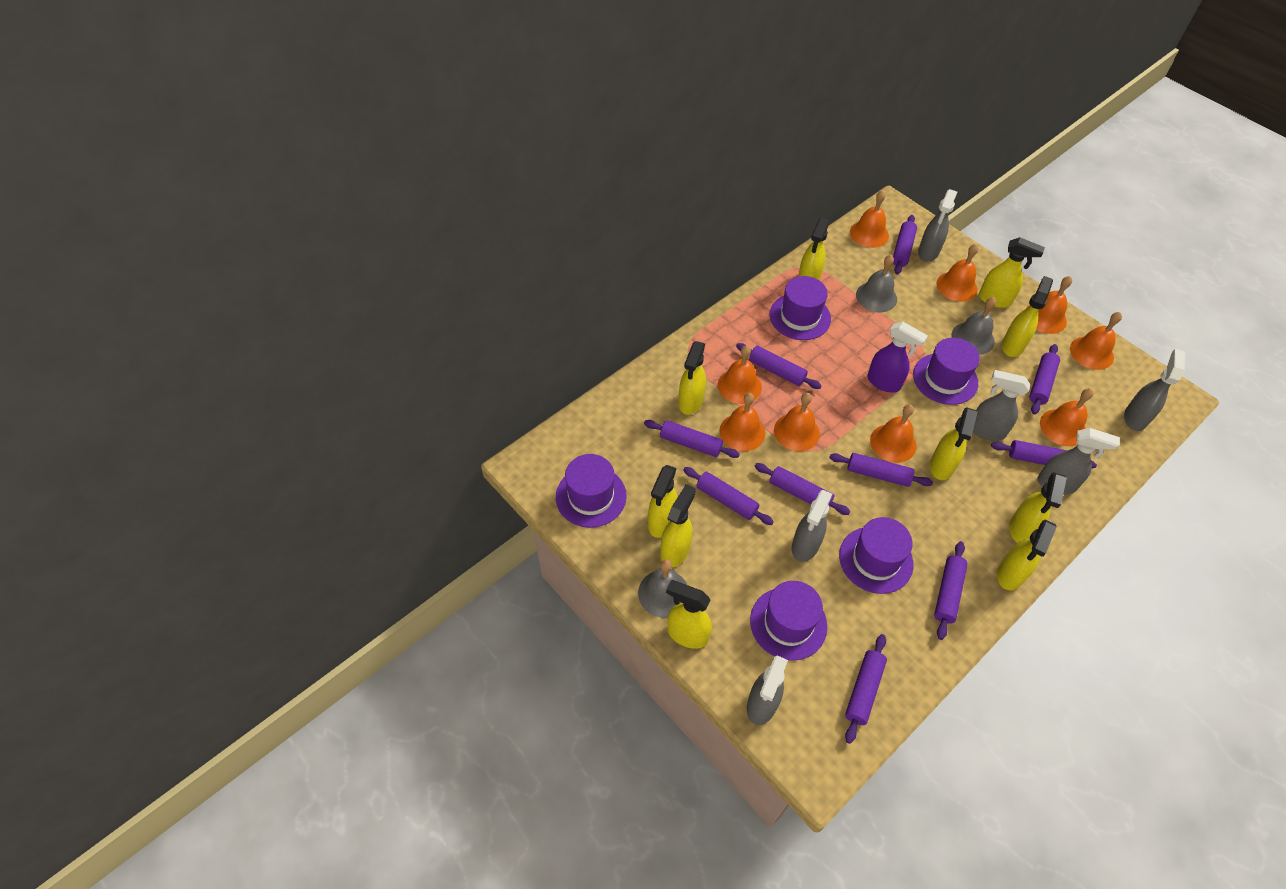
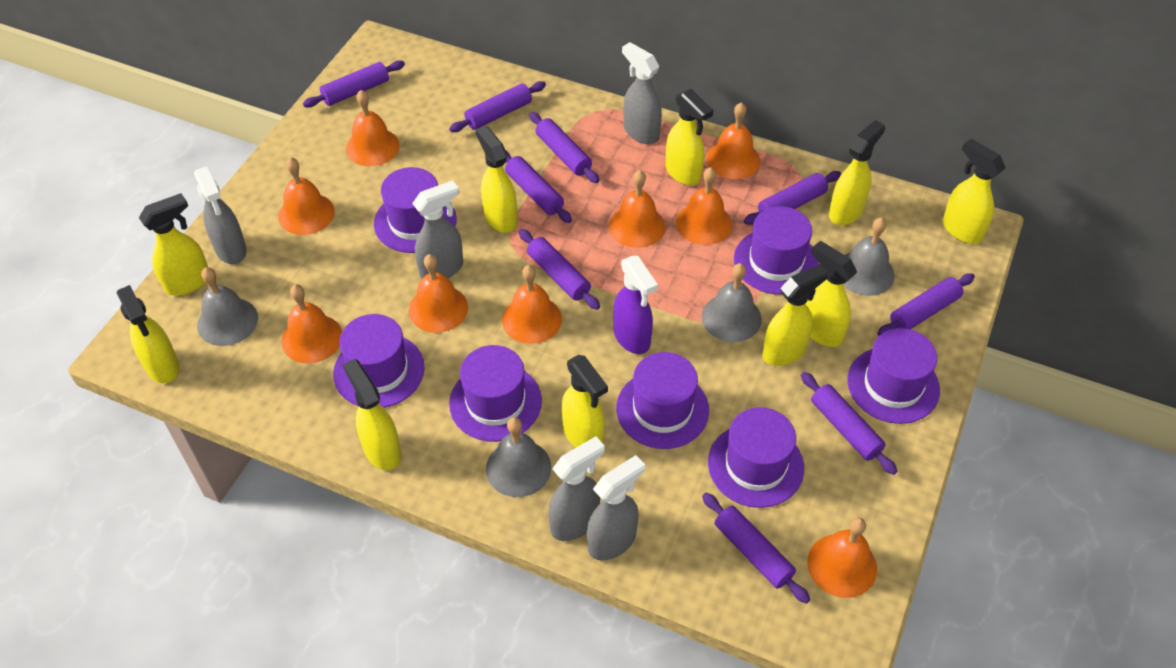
grey bell: 3 -> 4
grey spray bottle: 6 -> 5
purple hat: 5 -> 7
purple rolling pin: 10 -> 9

